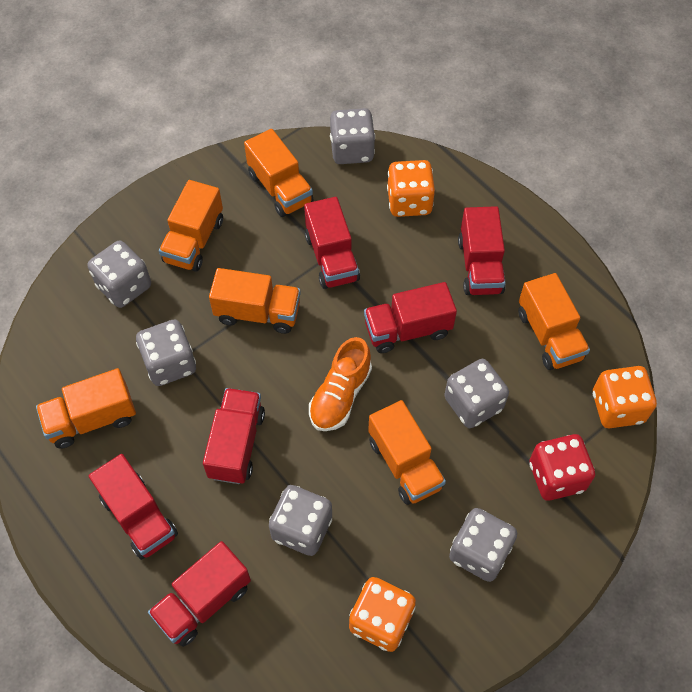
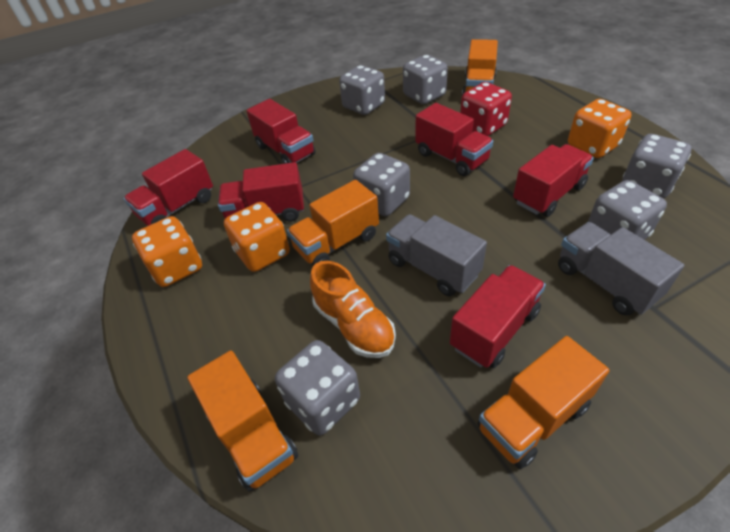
grey truck: 0 -> 2
orange truck: 6 -> 4

